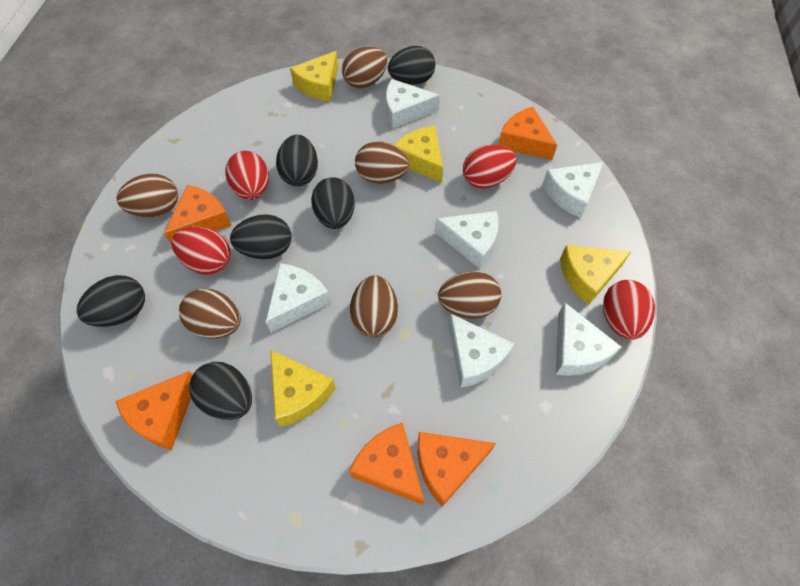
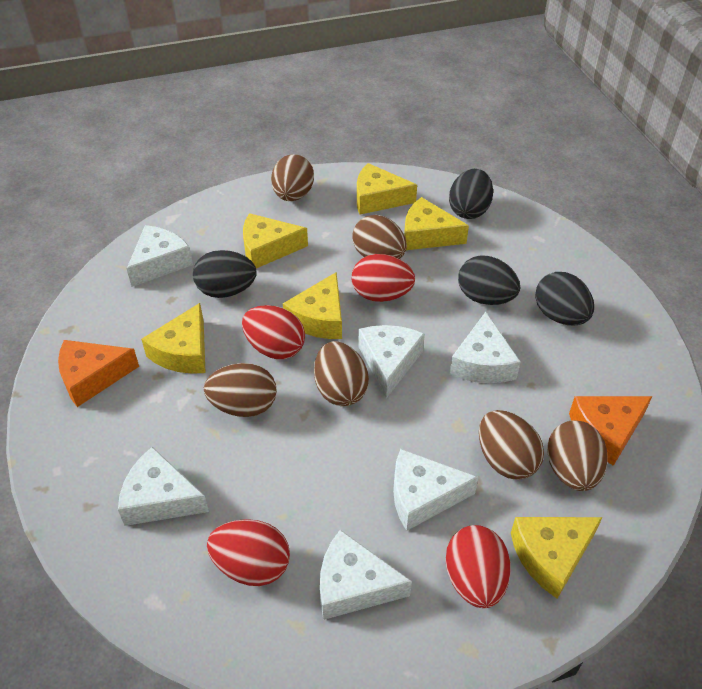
black egg: 6 -> 4
orange cheese: 5 -> 2
yellow cheese: 4 -> 6

